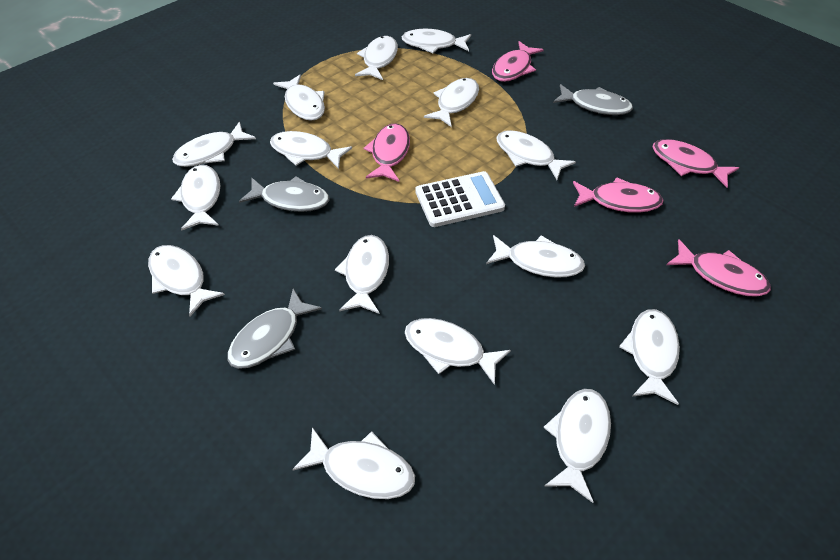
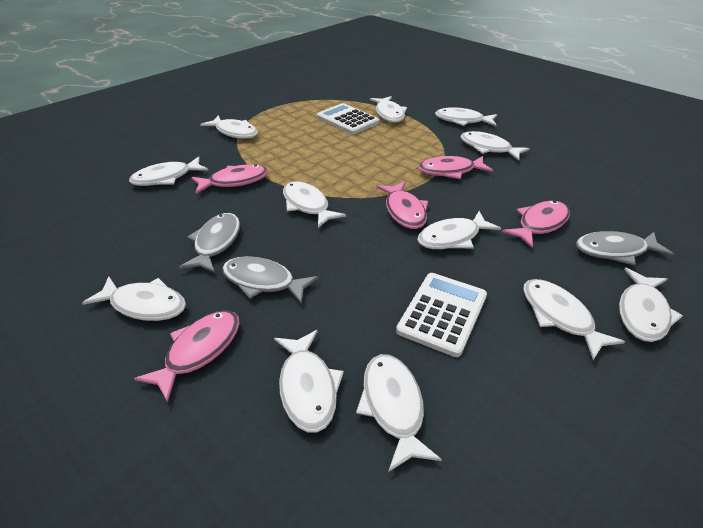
white calculator: 1 -> 2
white fish: 15 -> 12

